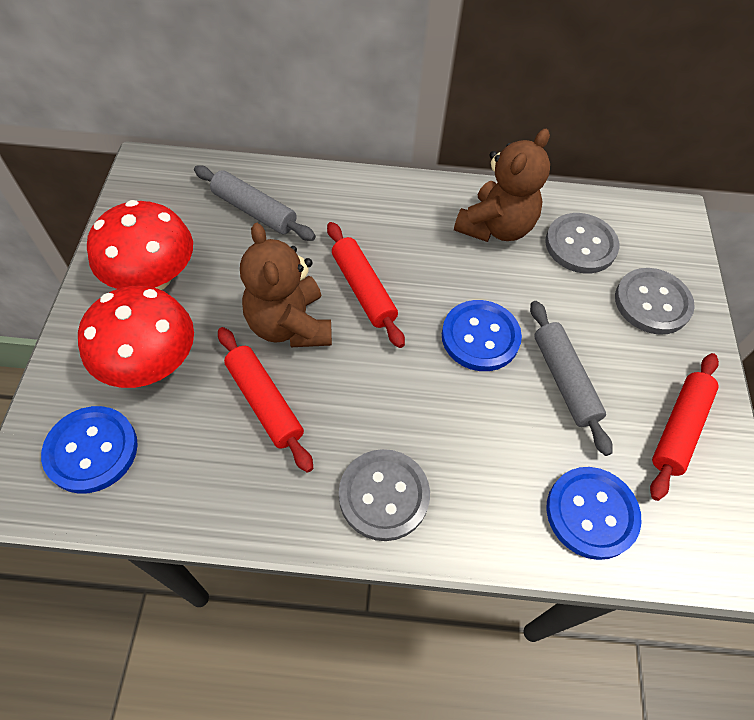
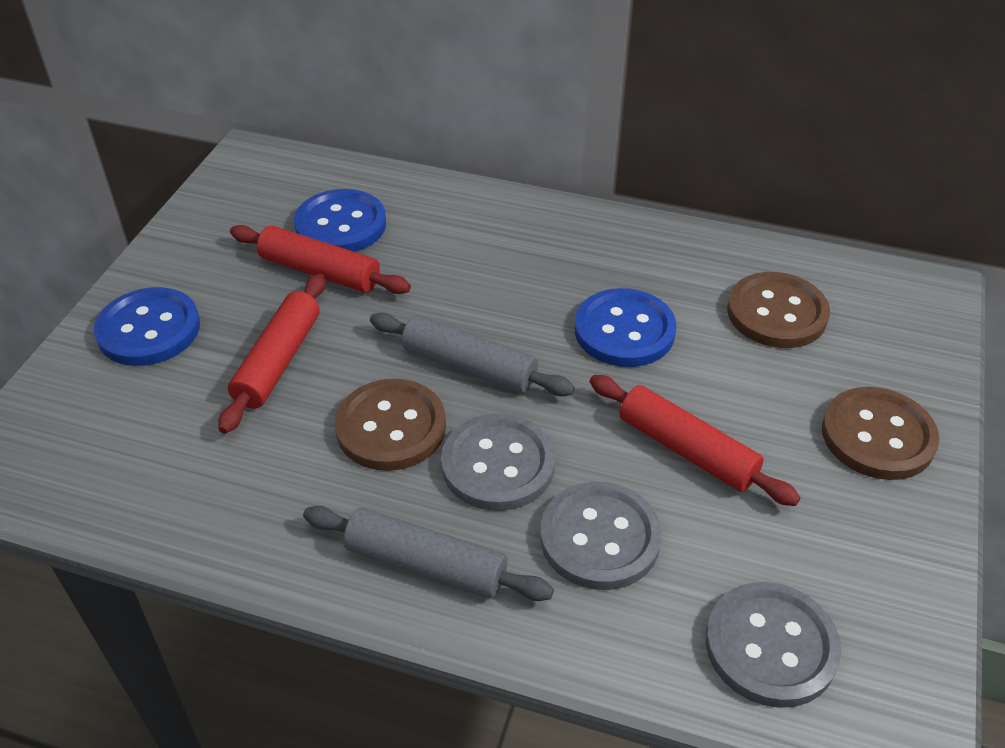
brown button: 0 -> 3
brown teddy bear: 2 -> 0
red mushroom: 2 -> 0

